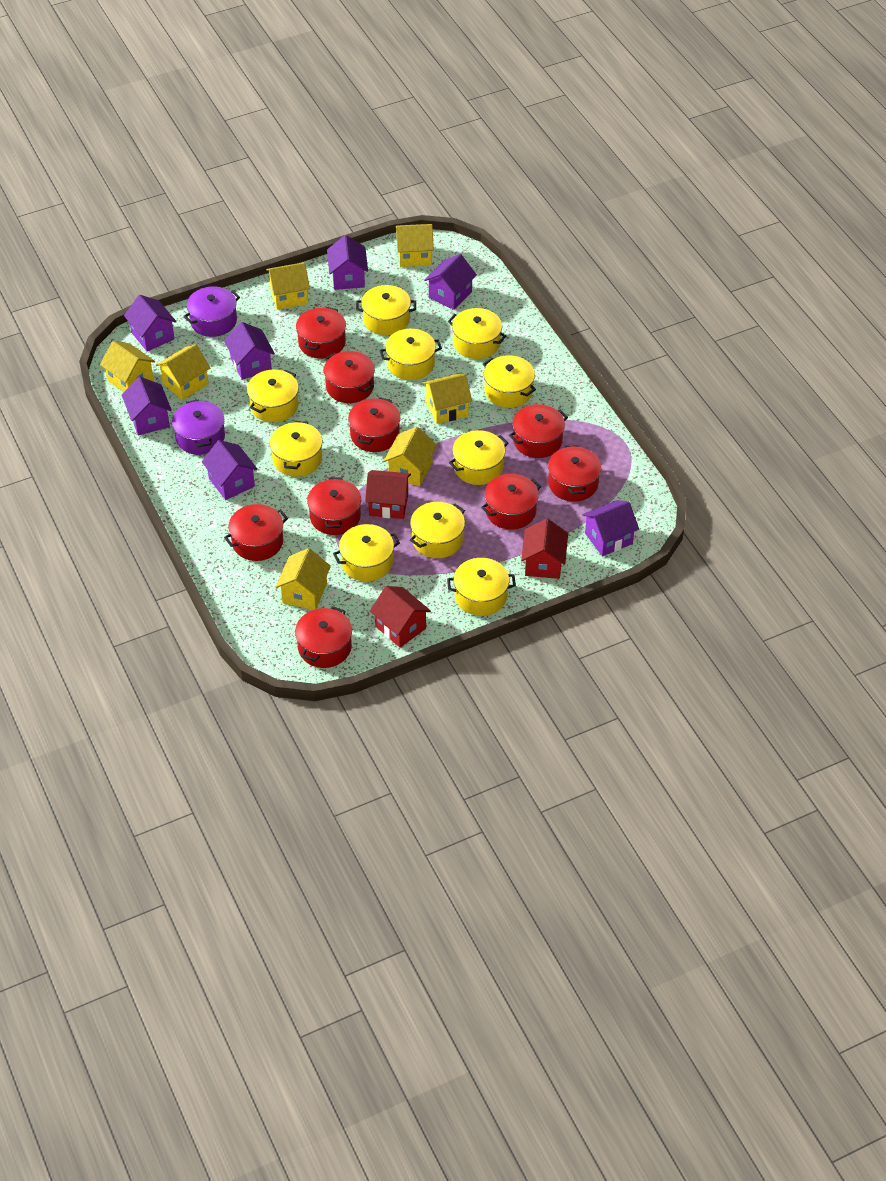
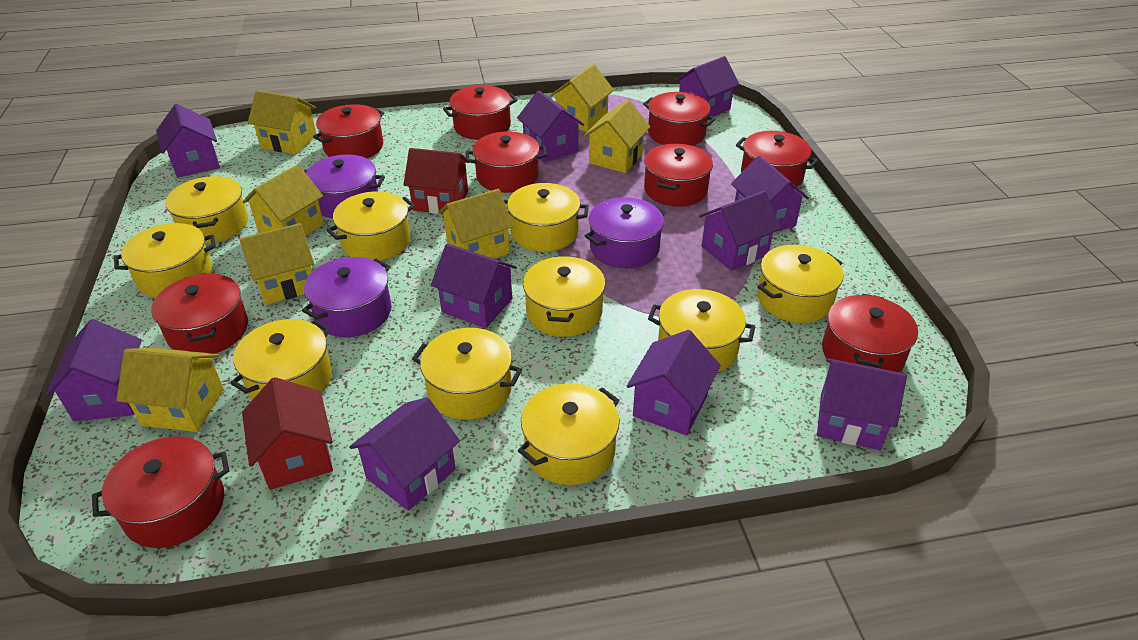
purple house: 7 -> 10
purple pot: 2 -> 3
red house: 3 -> 2

